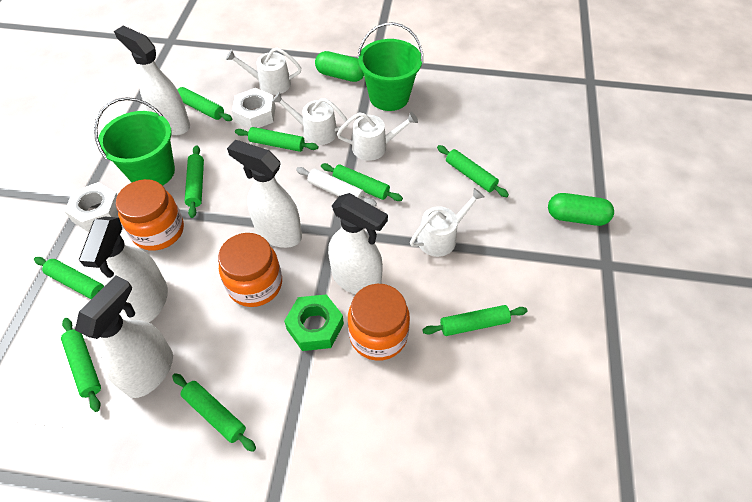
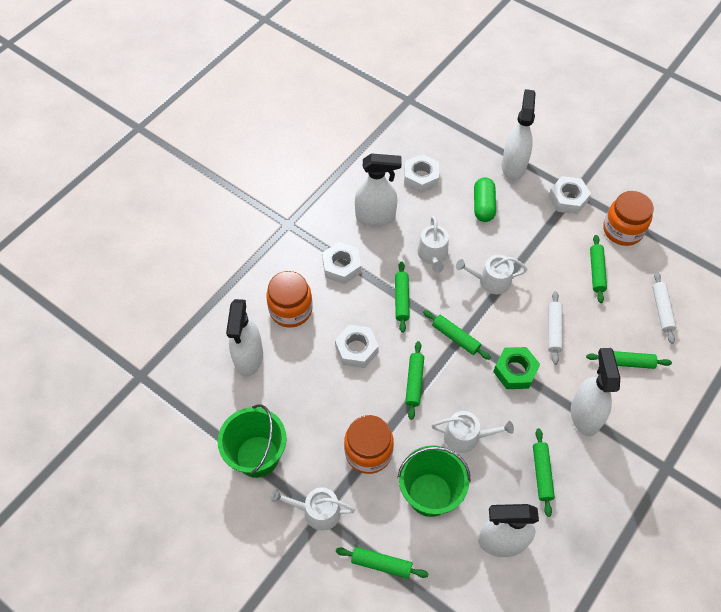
green capsule: 2 -> 1
green rolling pin: 9 -> 7
white nut: 2 -> 4
white rolling pin: 1 -> 2

